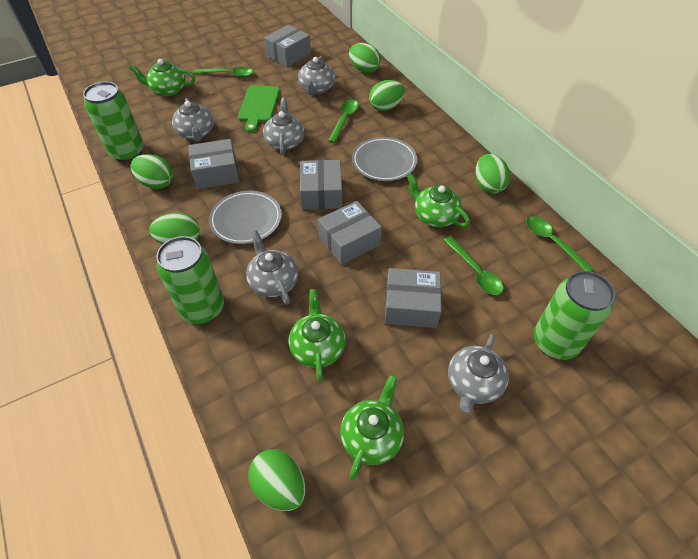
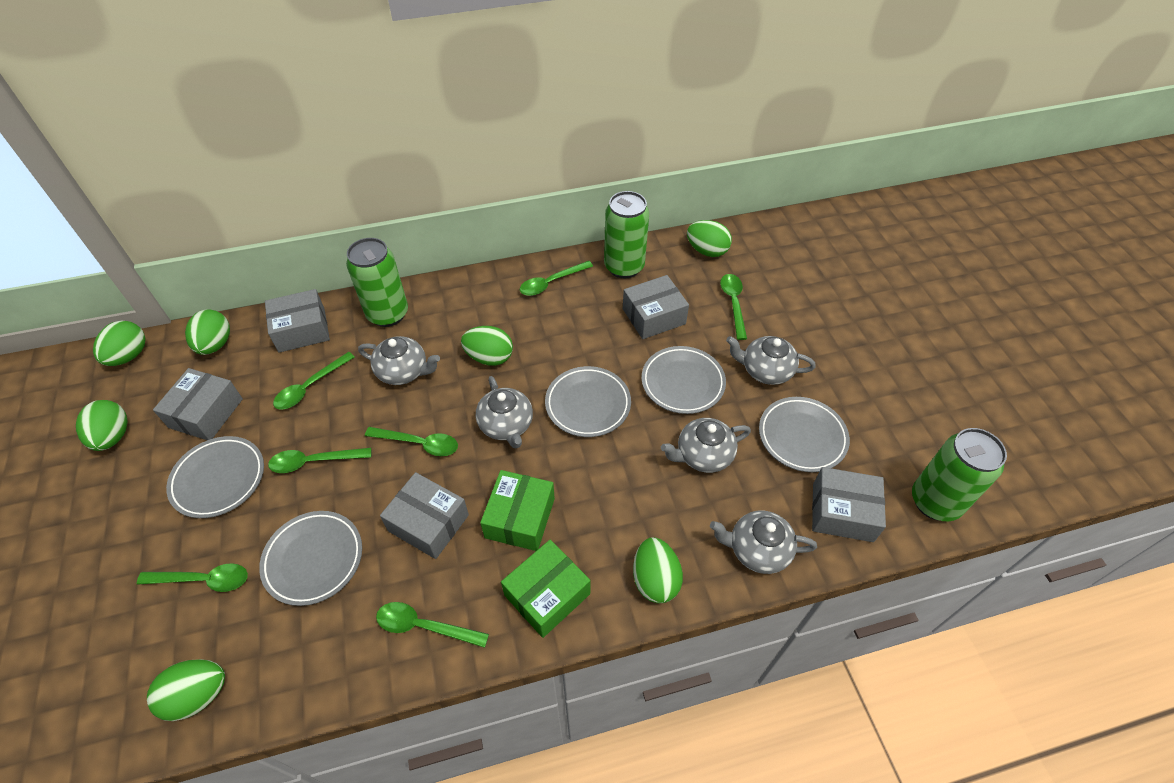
green box: 0 -> 2
green cutting board: 1 -> 0
green egg: 6 -> 7
green spoon: 4 -> 7
green teapot: 4 -> 0
grey plate: 2 -> 5

